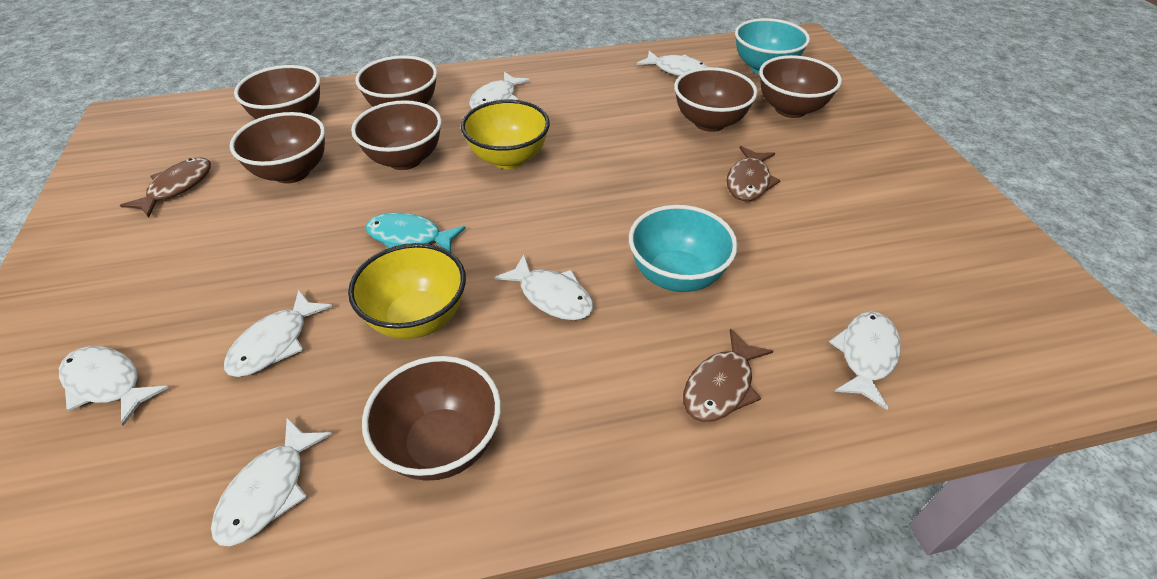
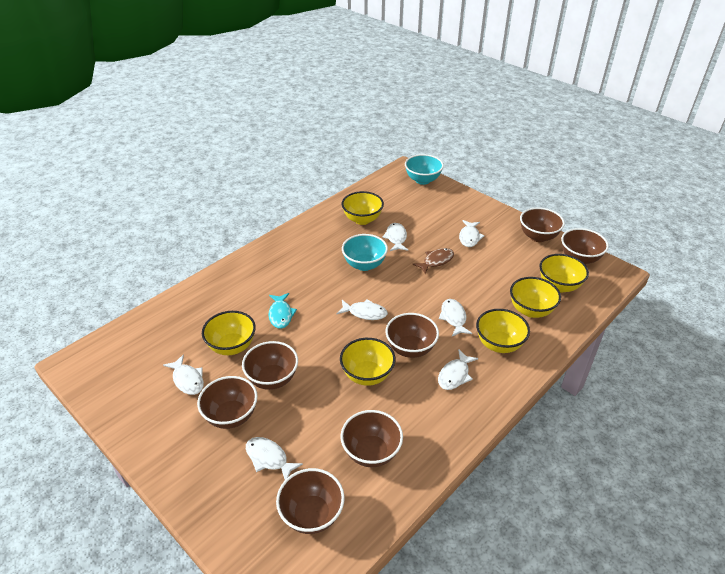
brown fish: 3 -> 1
yellow bowl: 2 -> 6

